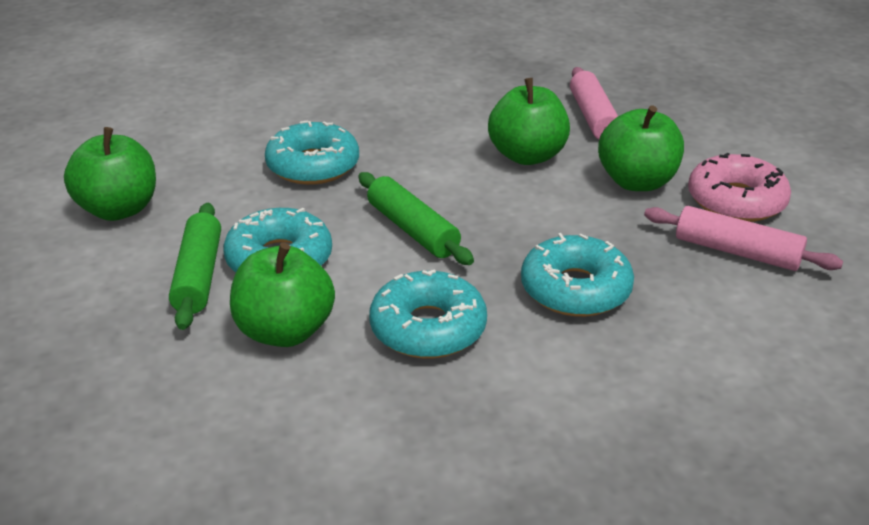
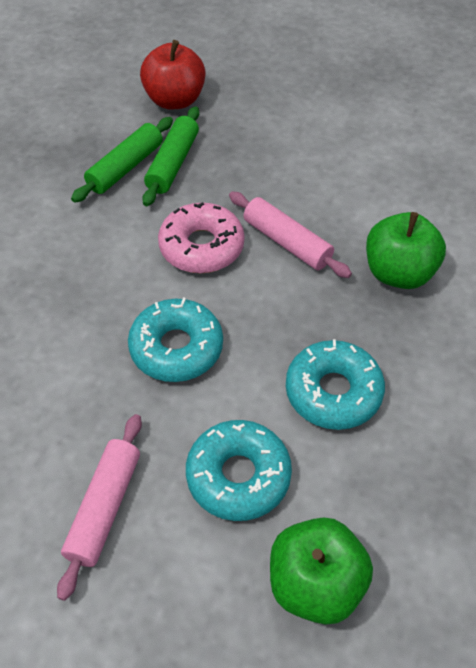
green apple: 4 -> 2
red apple: 0 -> 1
turquoise donut: 4 -> 3

